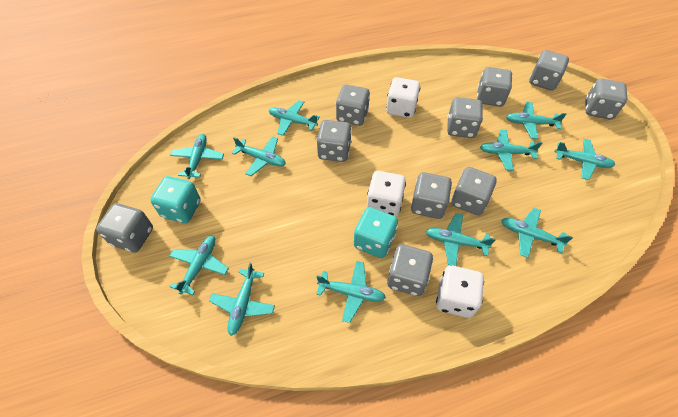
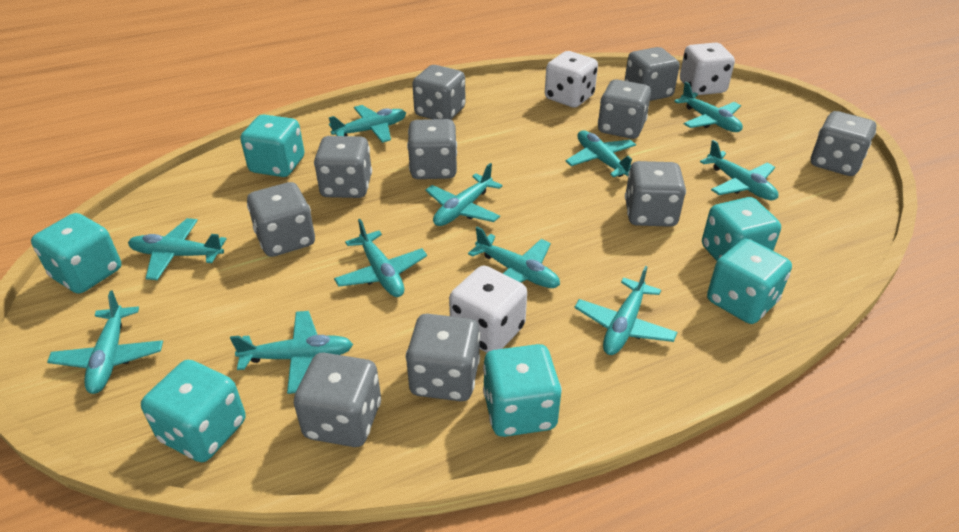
turquoise dice: 2 -> 6

